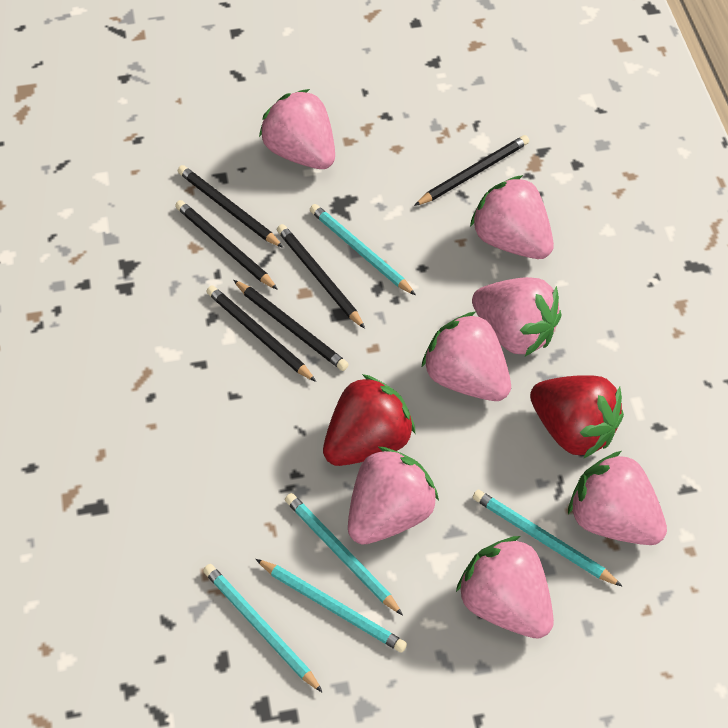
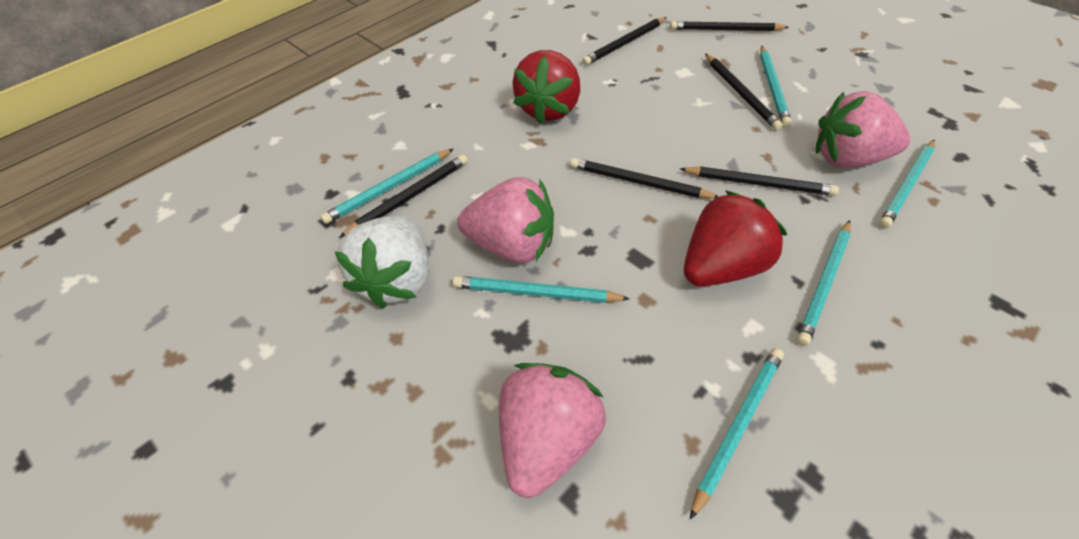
pink strawberry: 7 -> 3
turquoise pencil: 5 -> 6
white strawberry: 0 -> 1

